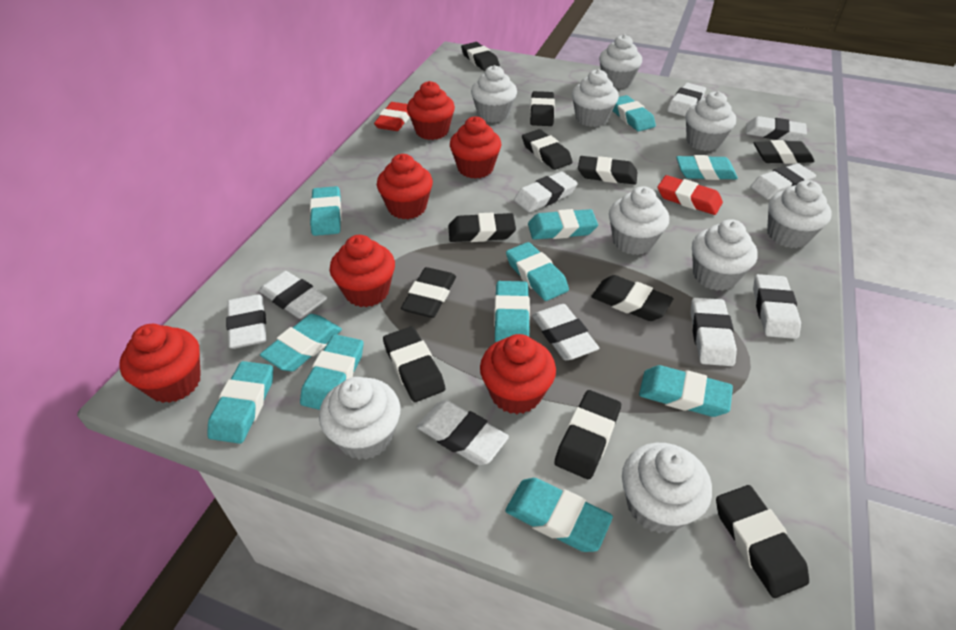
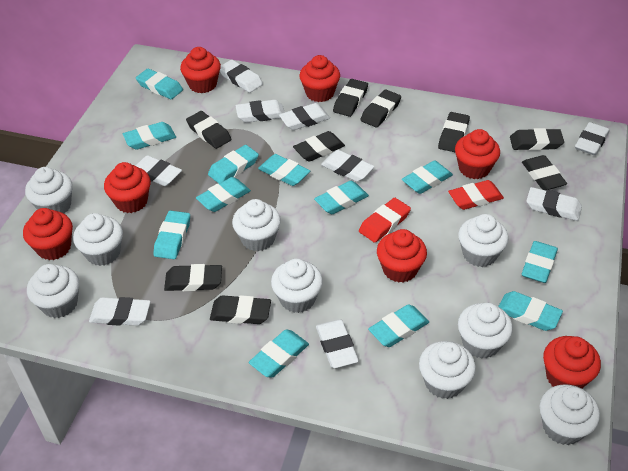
black eraser: 11 -> 9
red cupcake: 6 -> 7
turquoise eraser: 11 -> 12
white eraser: 10 -> 9

